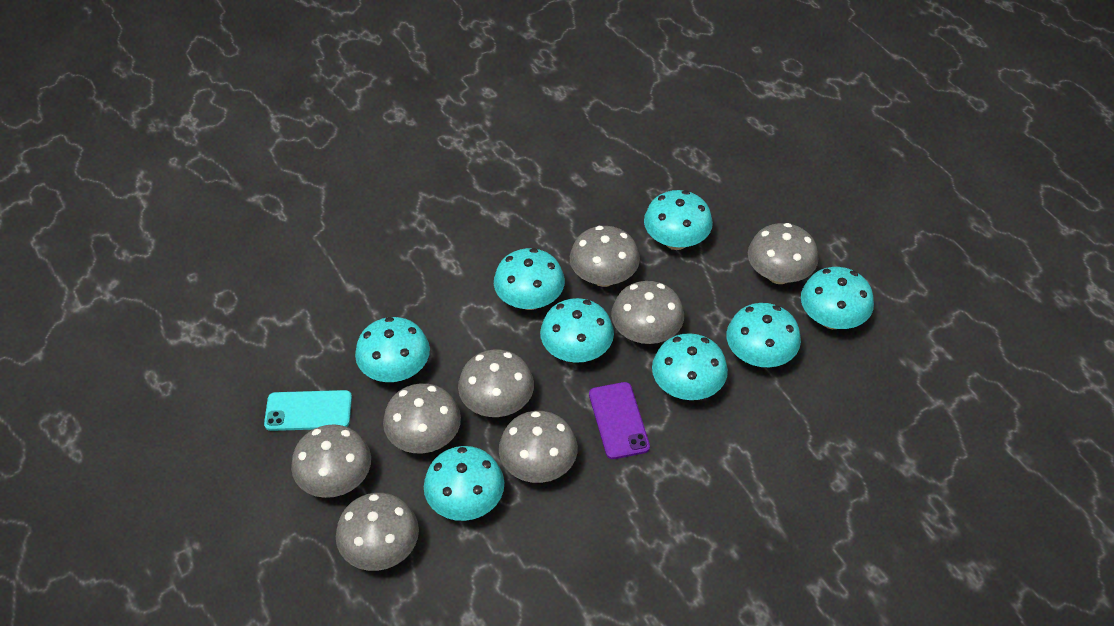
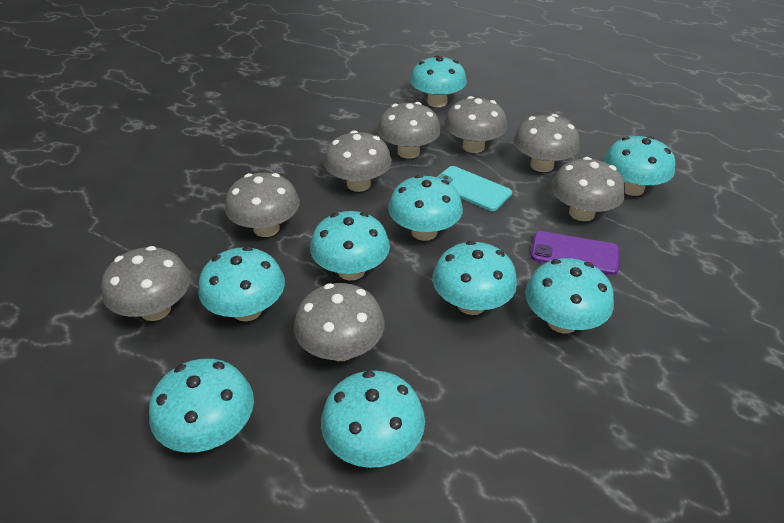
turquoise mushroom: 8 -> 9

